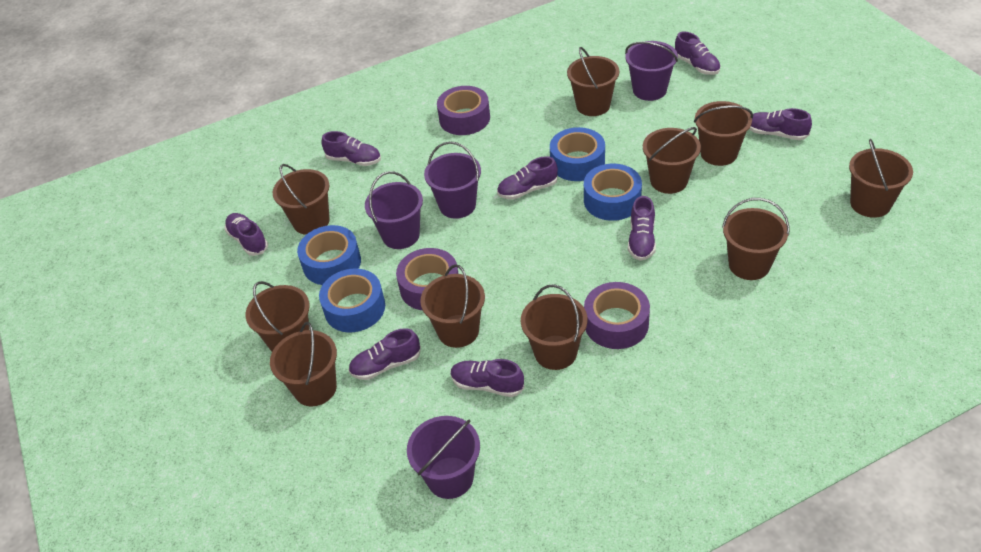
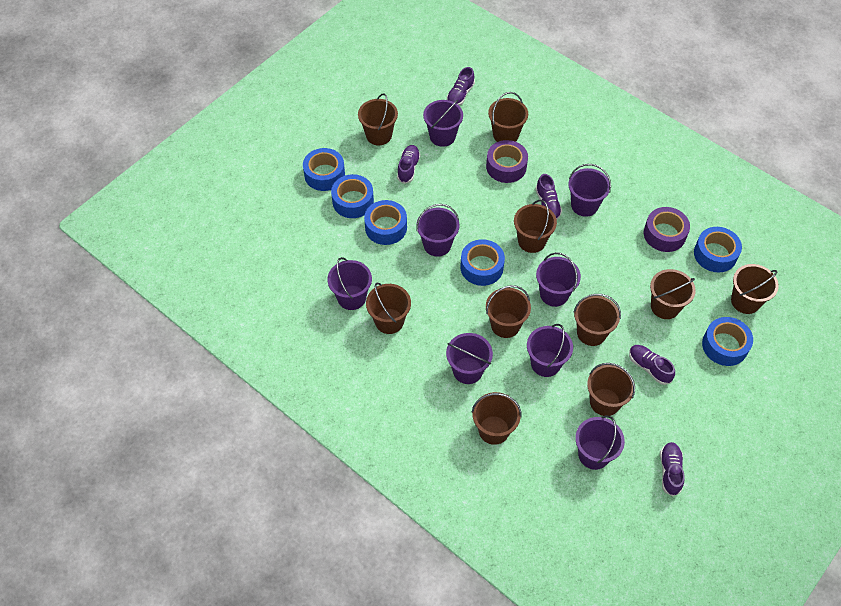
blue tape: 4 -> 6
purple bucket: 4 -> 8
purple shoe: 8 -> 5
purple tape: 3 -> 2

